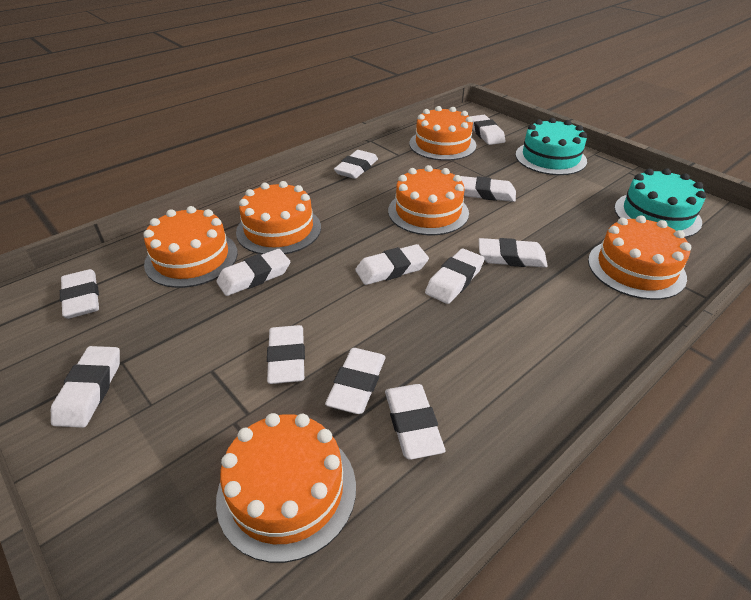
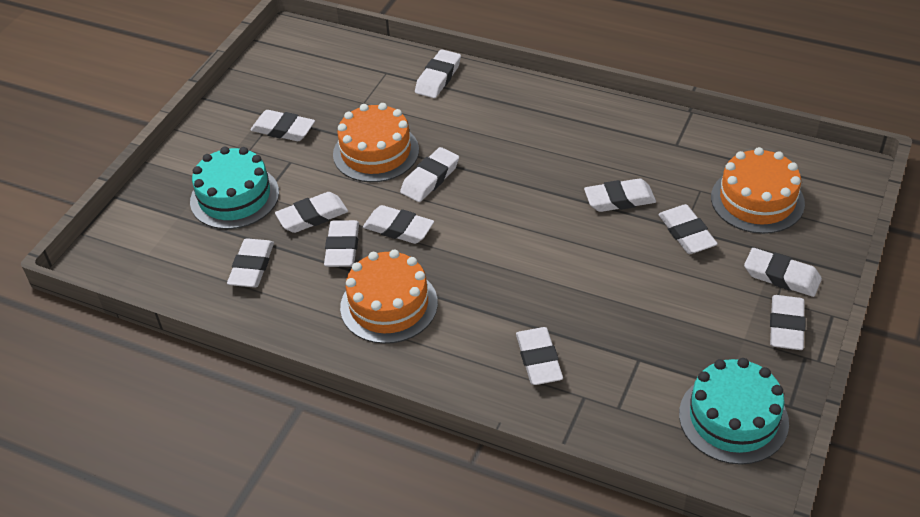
orange cake: 6 -> 3

